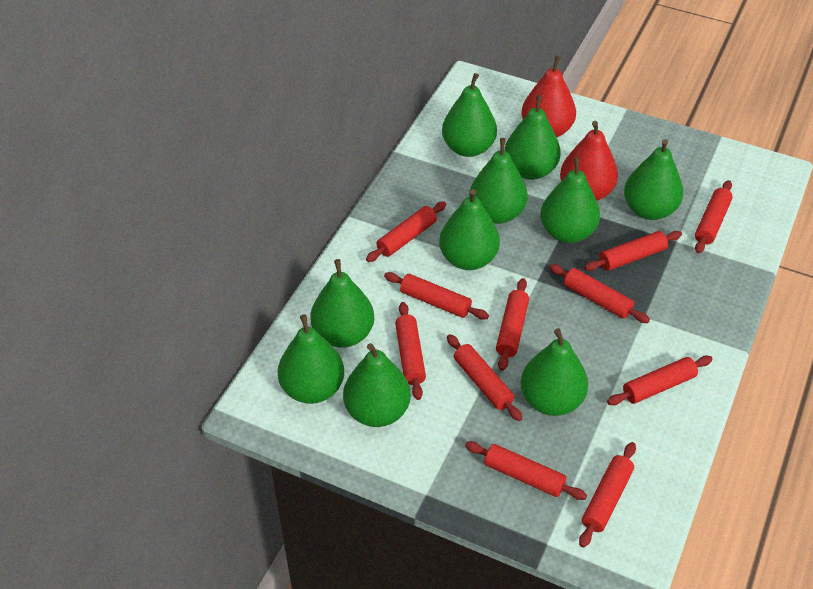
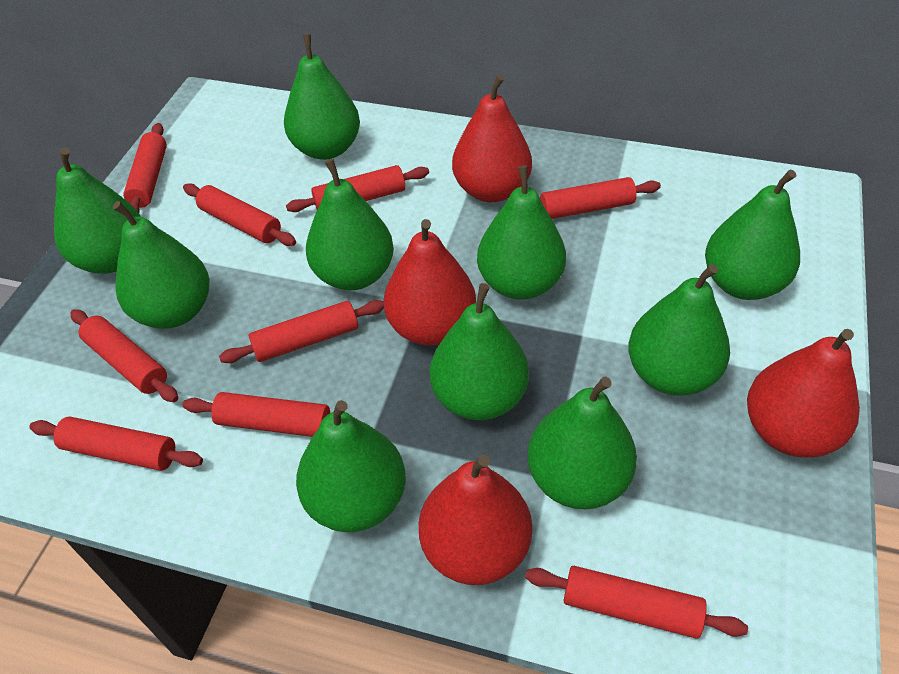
red pear: 2 -> 4
red rolling pin: 11 -> 9

